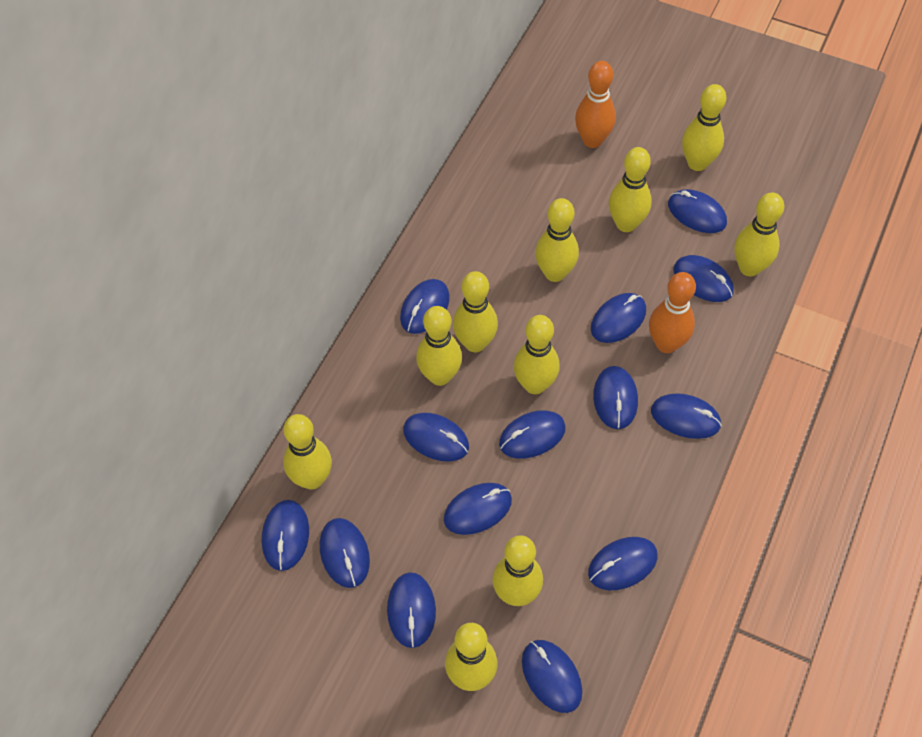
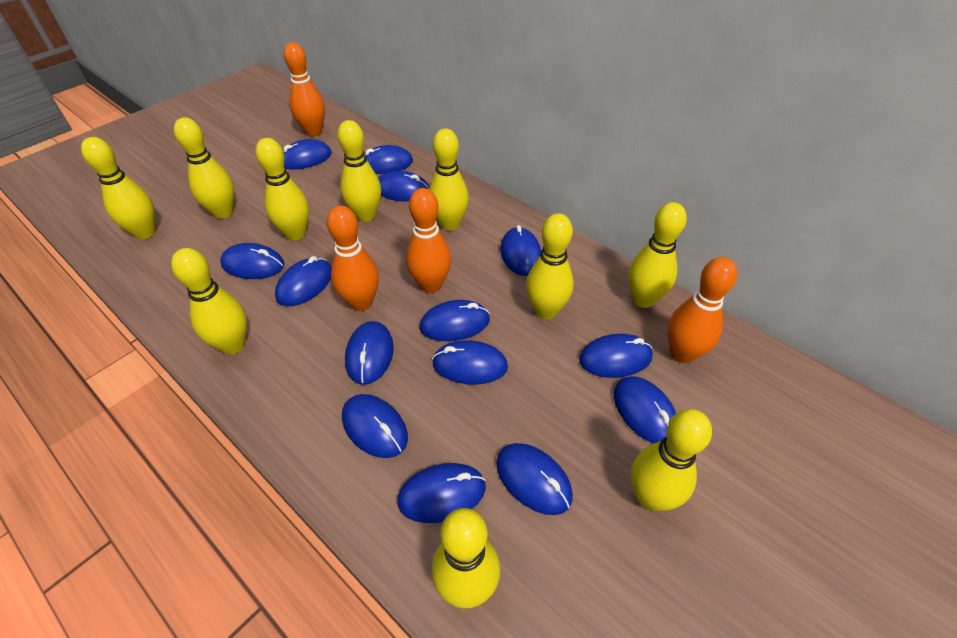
orange bowling pin: 2 -> 4

